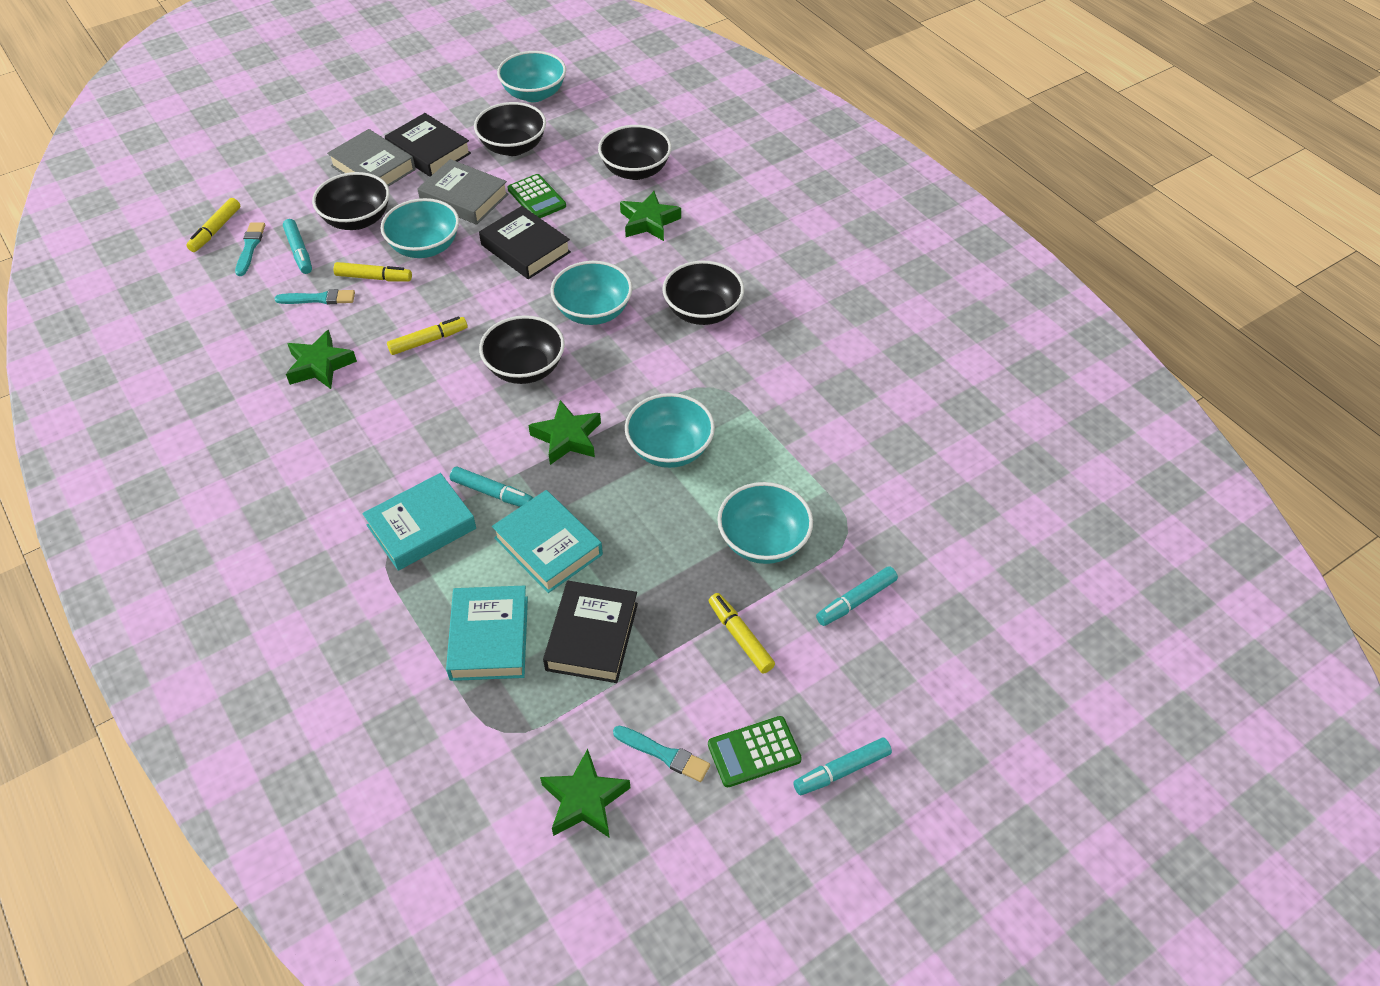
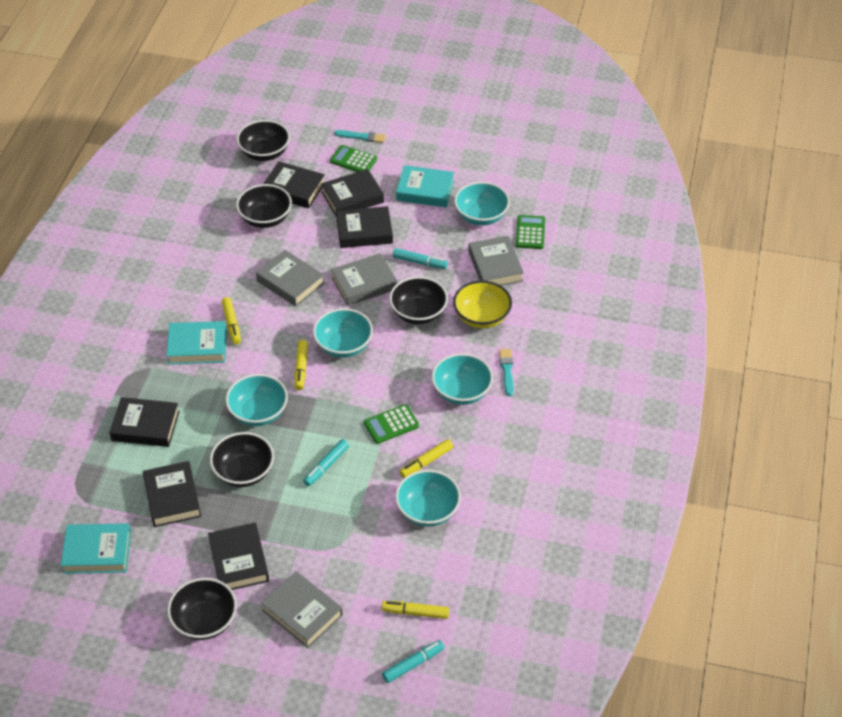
black book: 3 -> 6
green calculator: 2 -> 3
green star: 4 -> 0
grey book: 2 -> 4
turquoise brush: 3 -> 2
turquoise marker: 4 -> 3
yellow bowl: 0 -> 1

